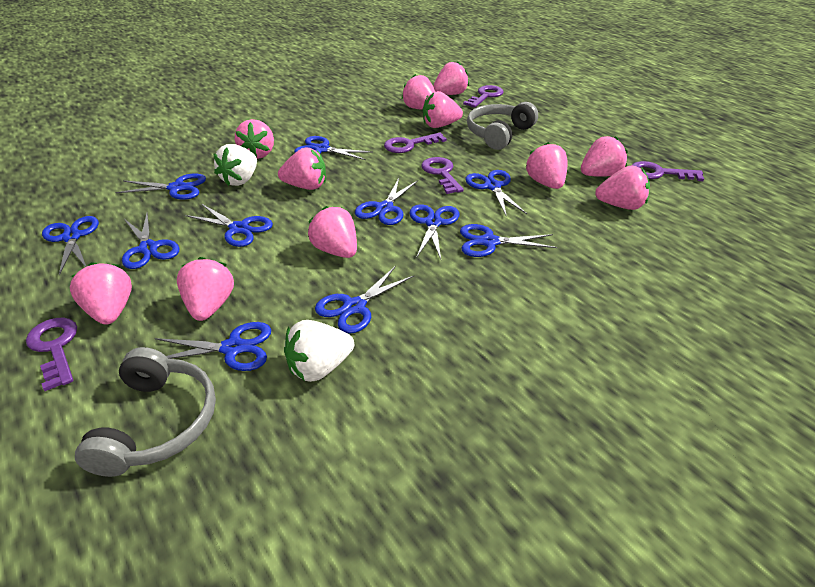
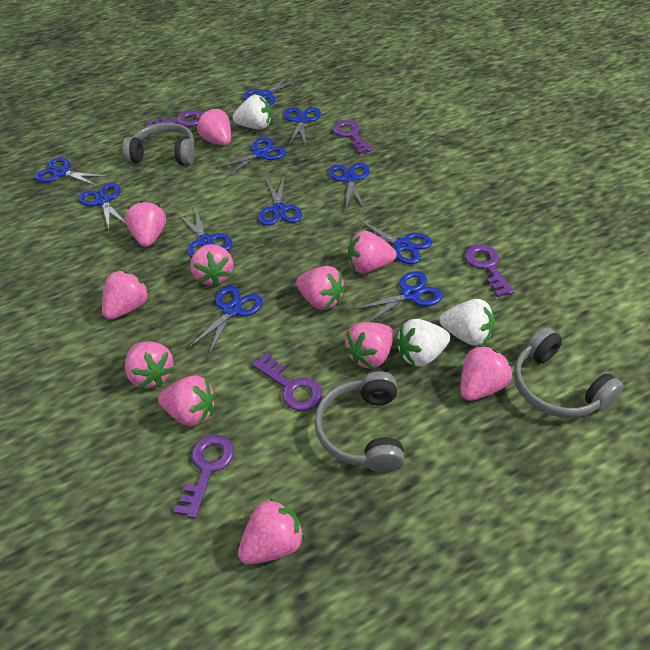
grey headphones: 2 -> 3
white strawberry: 2 -> 3

